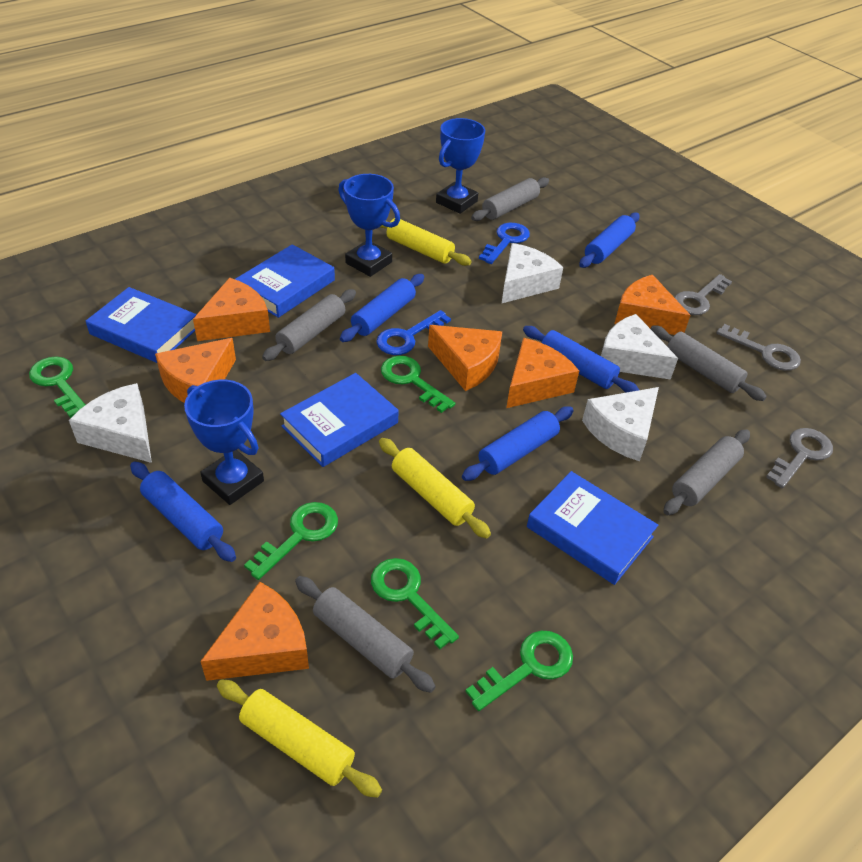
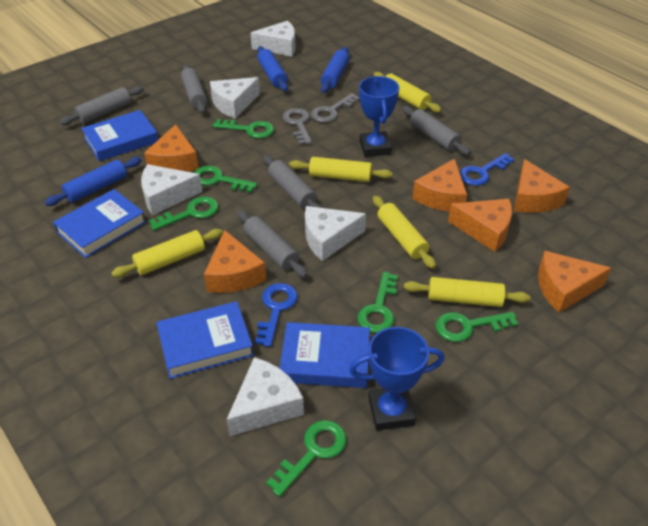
blue rolling pin: 5 -> 3
blue trophy: 3 -> 2
green key: 5 -> 6
grey key: 3 -> 2
white cheese: 4 -> 5
yellow rolling pin: 3 -> 5

